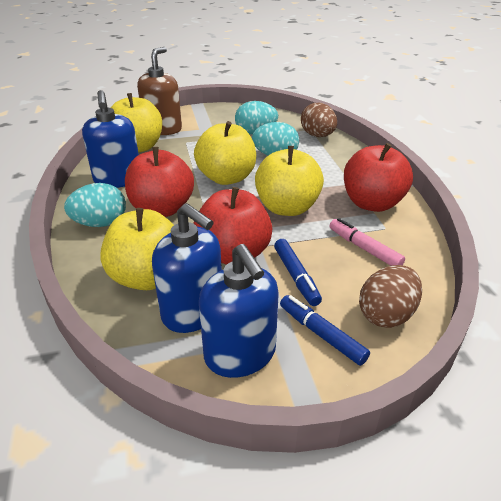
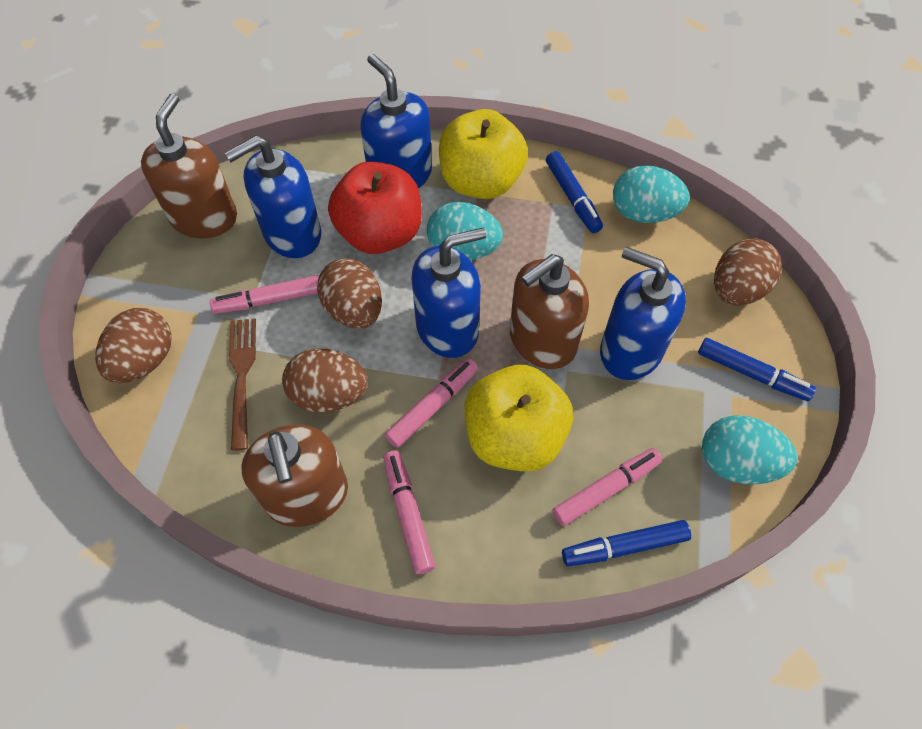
blue marker: 2 -> 3
blue soap dispenser: 3 -> 4
brown egg: 2 -> 4
brown fork: 0 -> 1
brown soap dispenser: 1 -> 3
pink marker: 1 -> 4
red apple: 3 -> 1
yellow apple: 4 -> 2

